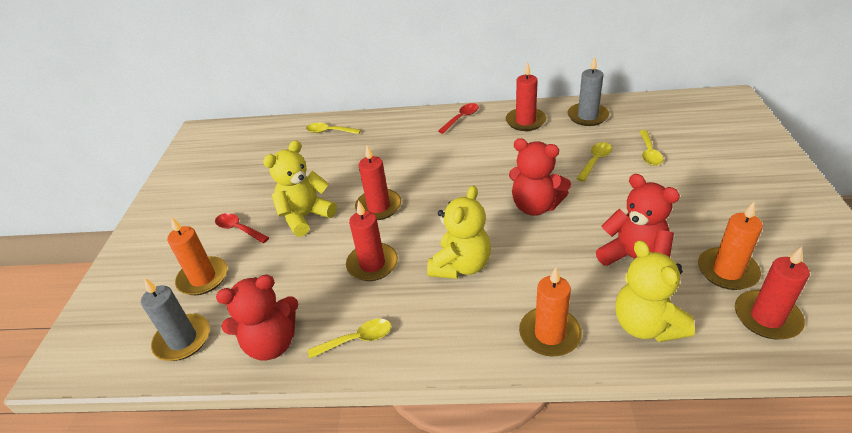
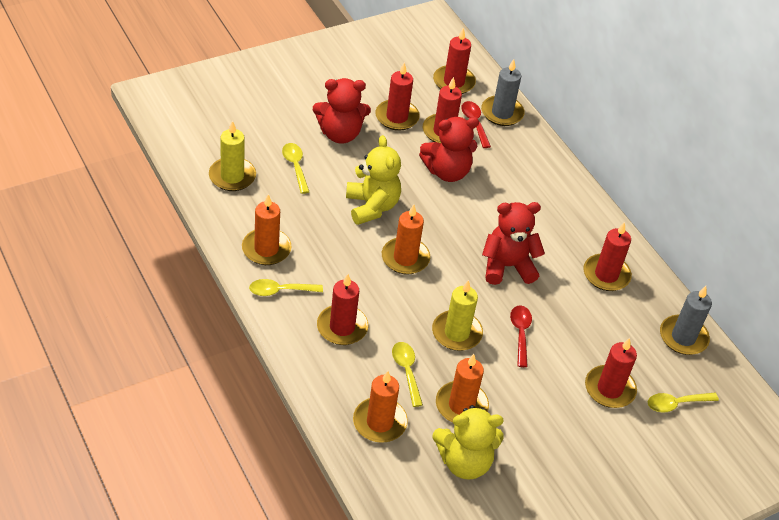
orange candle: 3 -> 4
red candle: 4 -> 6
yellow candle: 0 -> 2
yellow teddy bear: 3 -> 2

